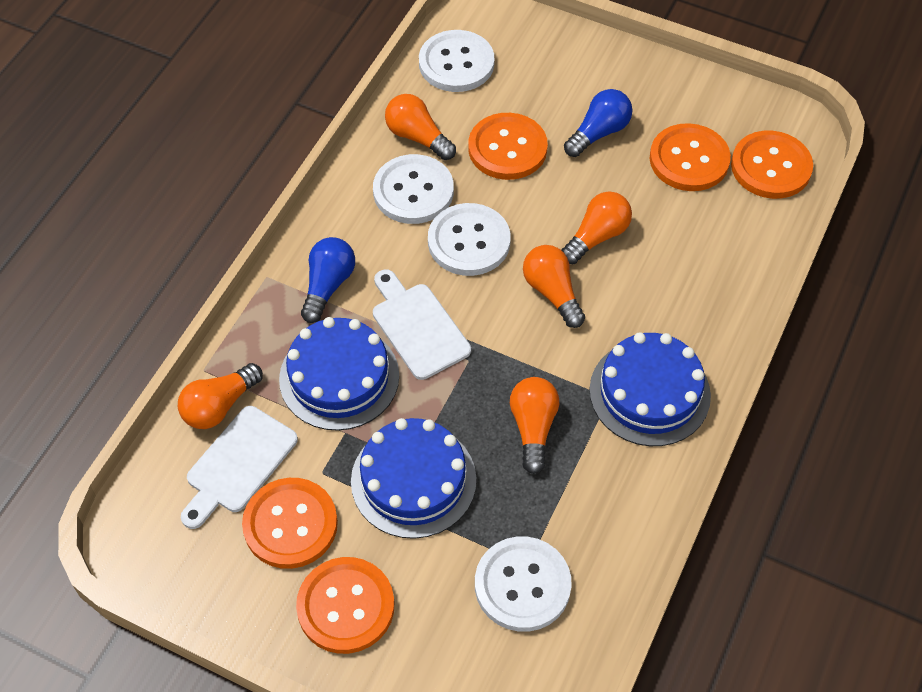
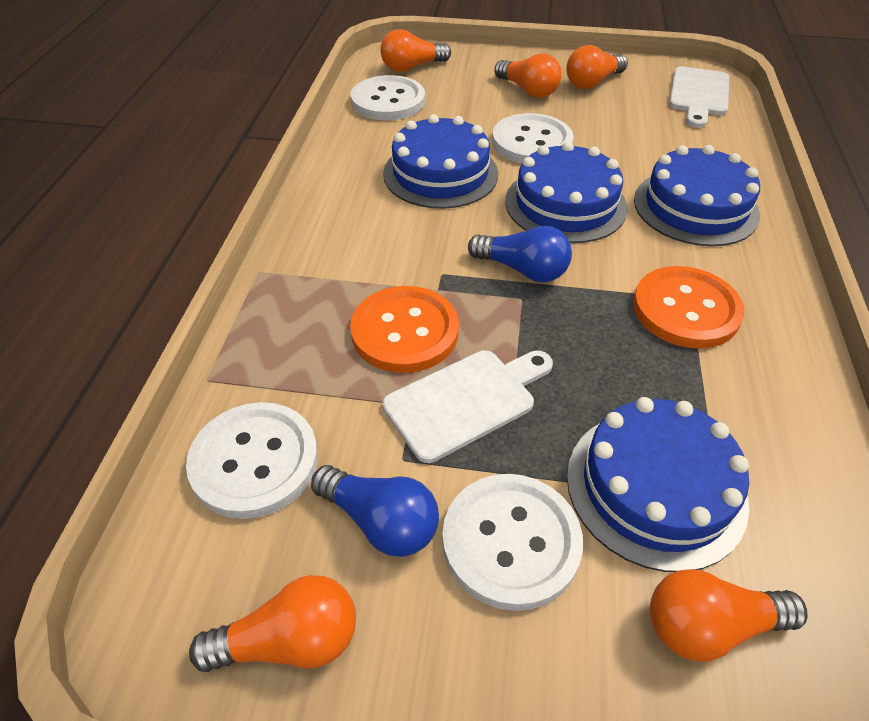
blue cake: 3 -> 4
orange button: 5 -> 2

